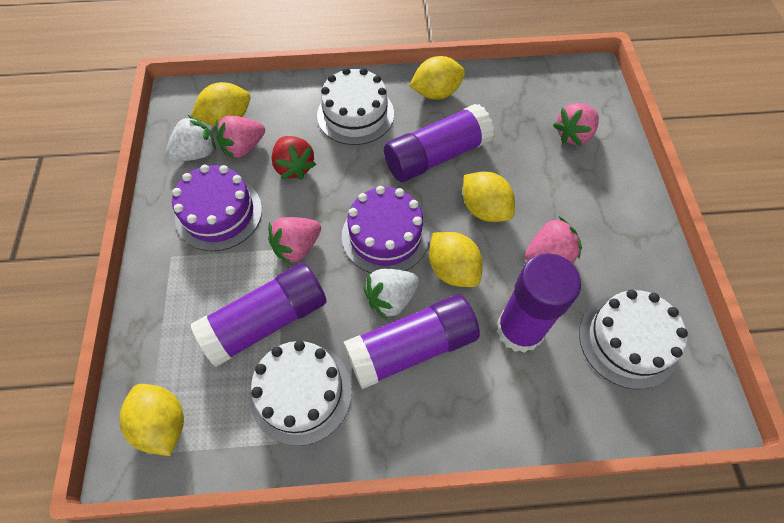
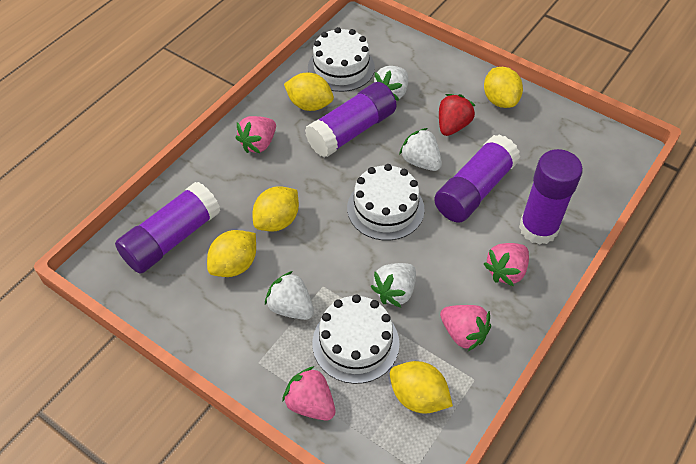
purple cake: 2 -> 0
white strawberry: 2 -> 4

